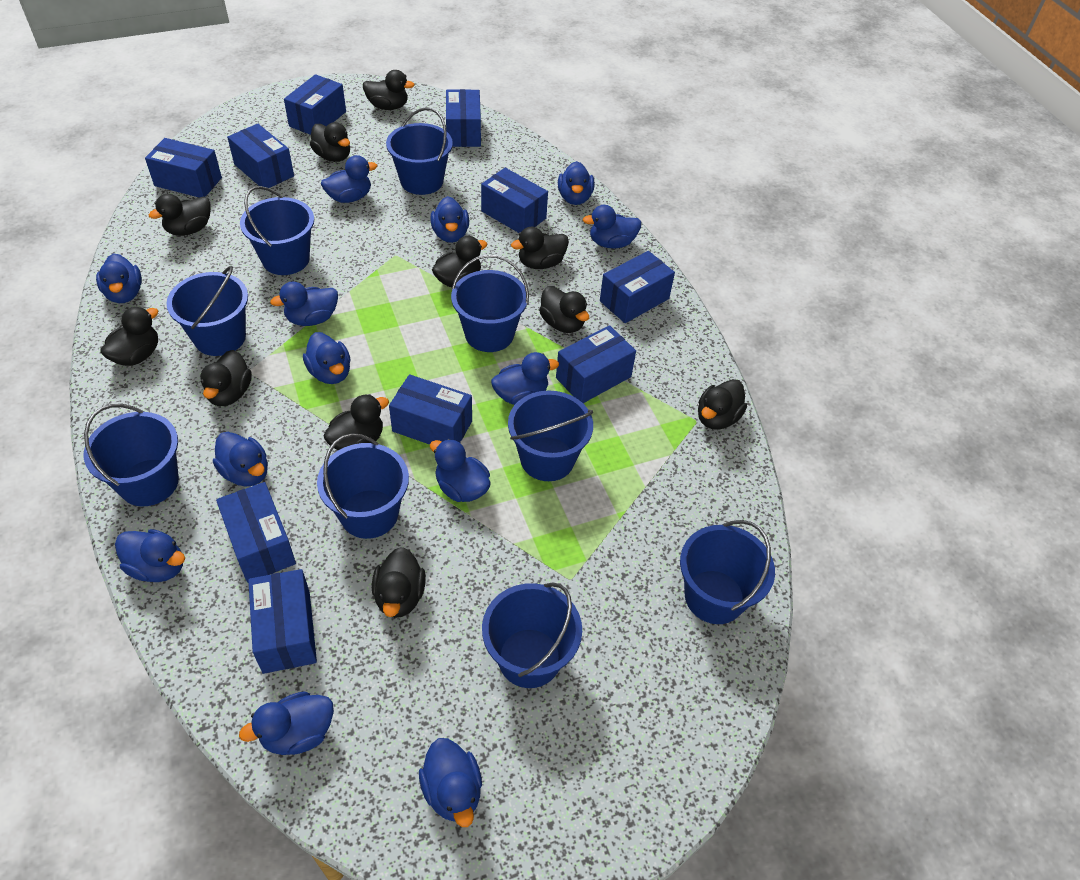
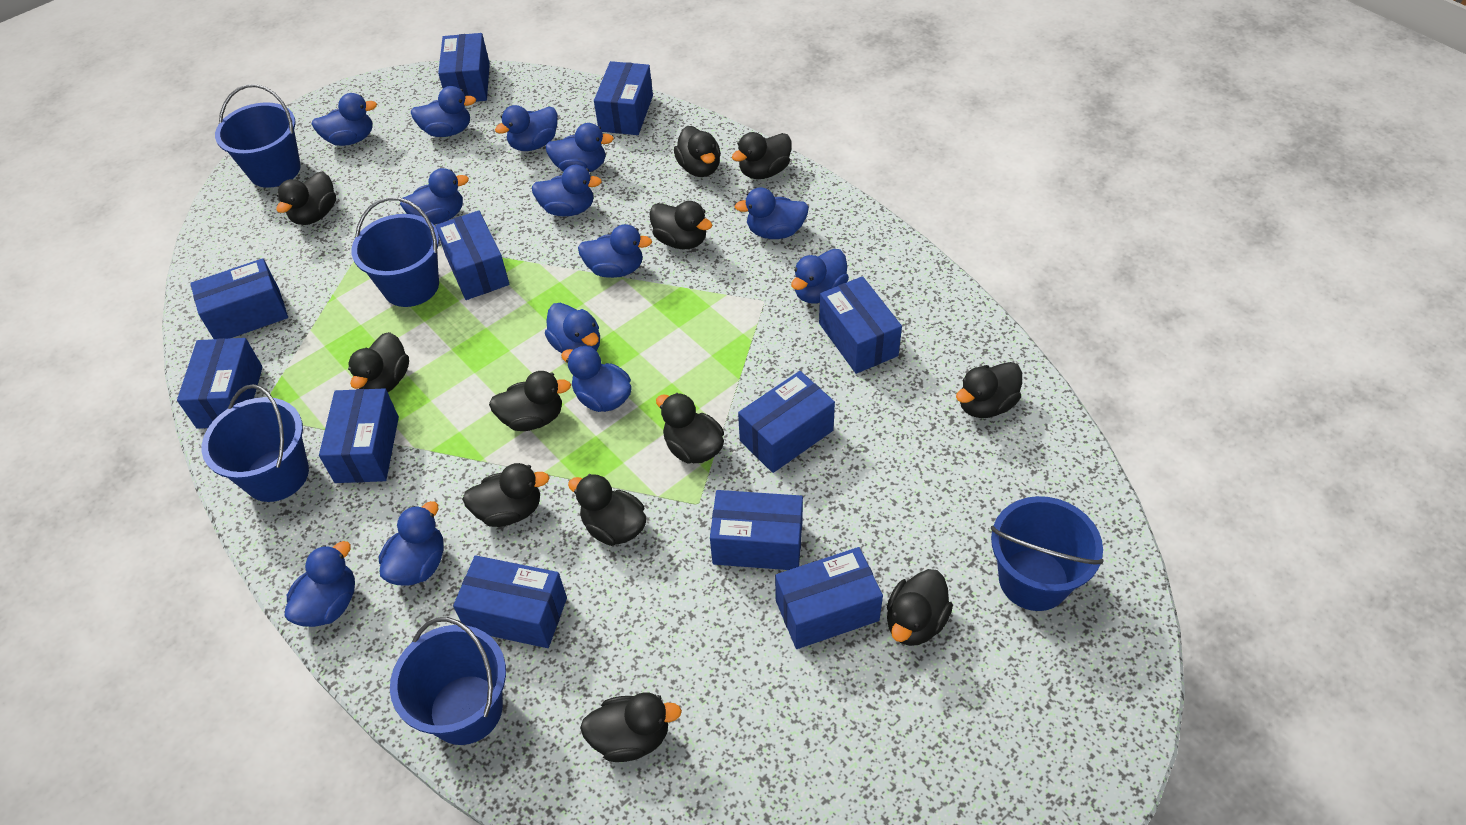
black duck: 11 -> 12
blue box: 10 -> 11
blue bucket: 9 -> 5

